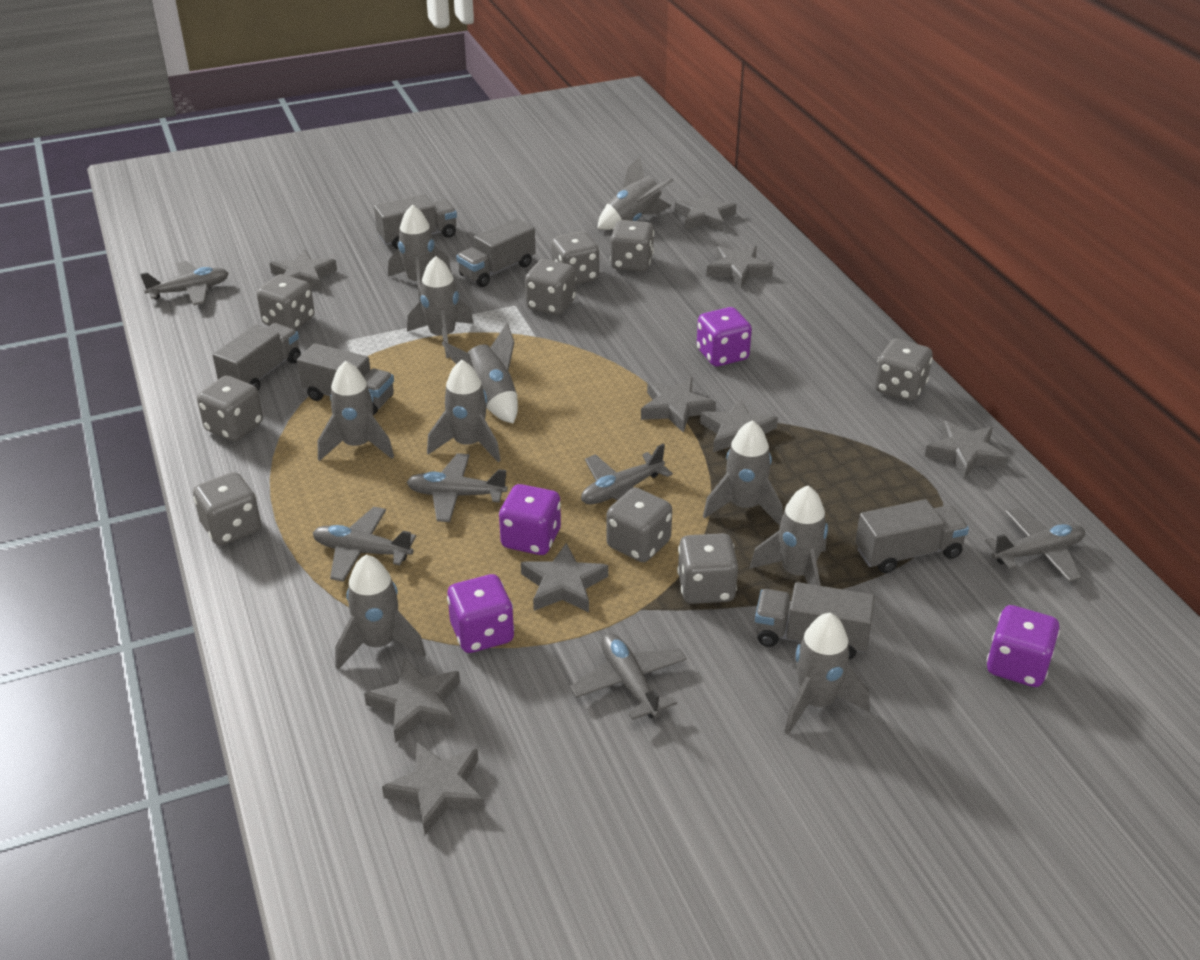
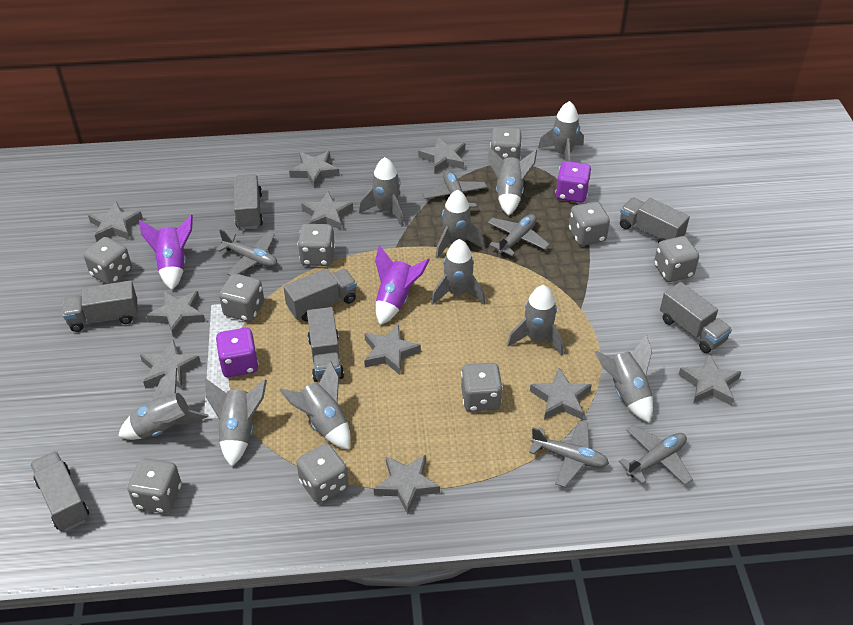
grey plane: 6 -> 5
grey star: 9 -> 10
grey truck: 6 -> 7
purple dice: 4 -> 2
purple rocket: 0 -> 2

